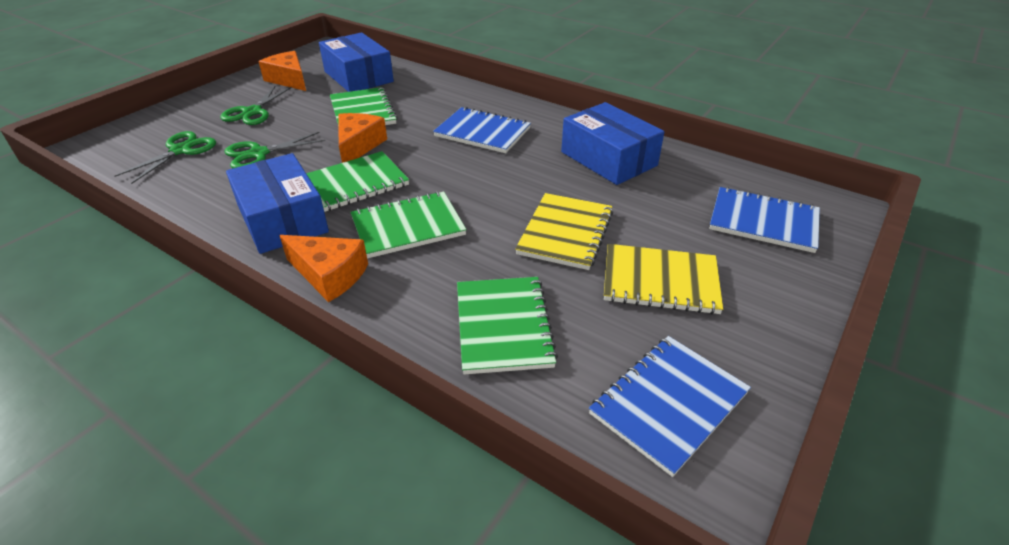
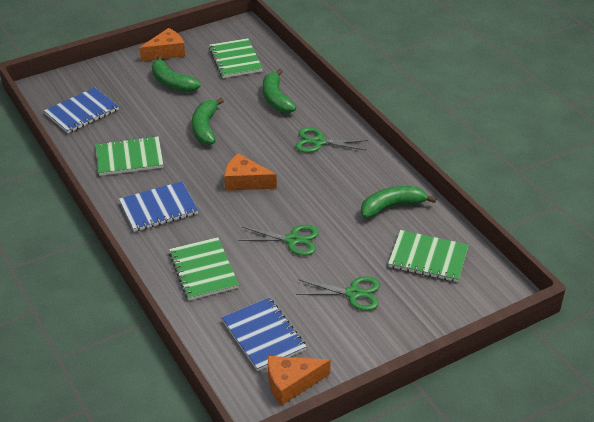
blue box: 3 -> 0
green banana: 0 -> 4
yellow notebook: 2 -> 0

